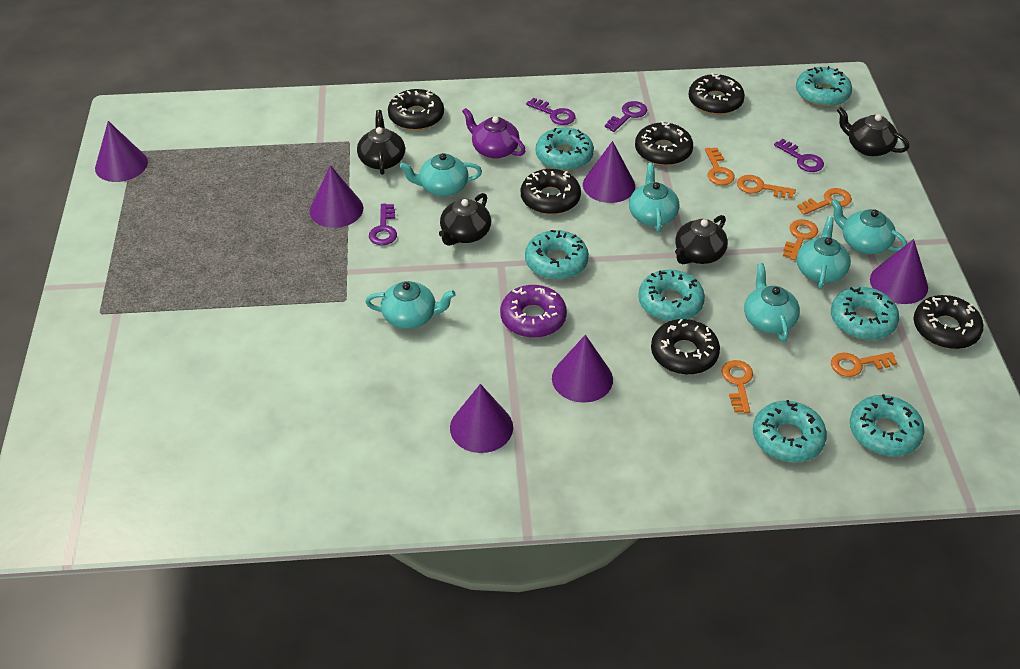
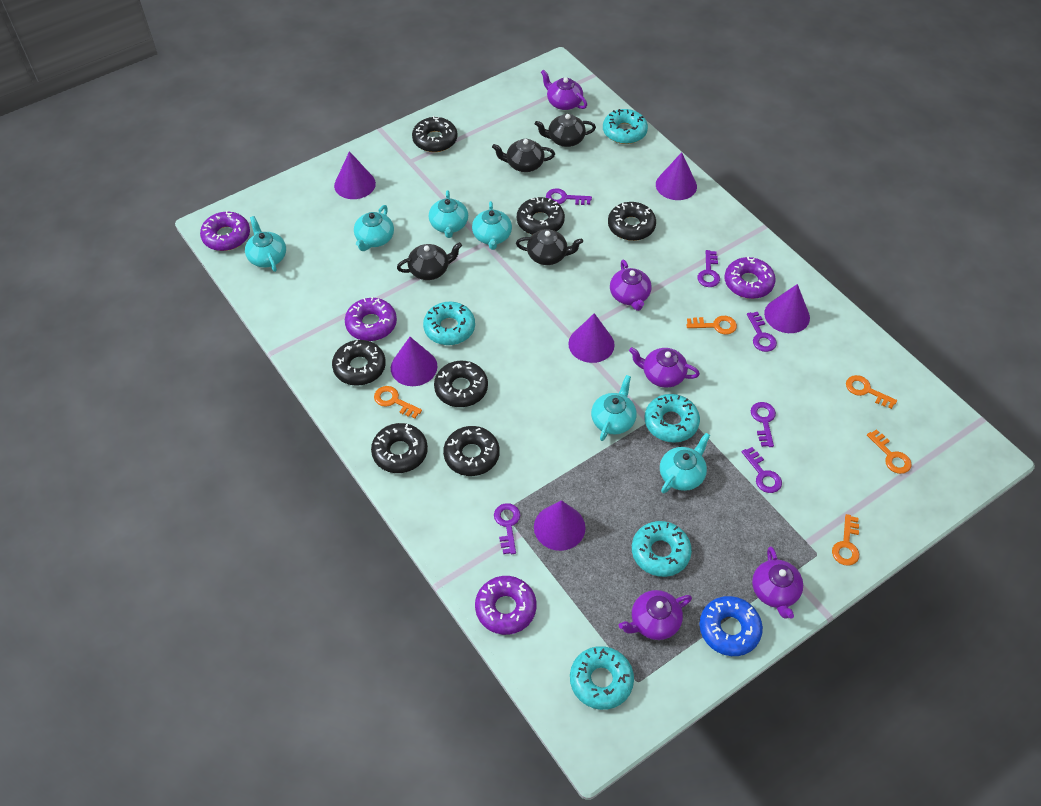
black donut: 6 -> 7
blue donut: 0 -> 1
orange key: 6 -> 5
purple donut: 1 -> 4
purple key: 4 -> 6
purple teapot: 1 -> 5
turquoise donut: 7 -> 5

